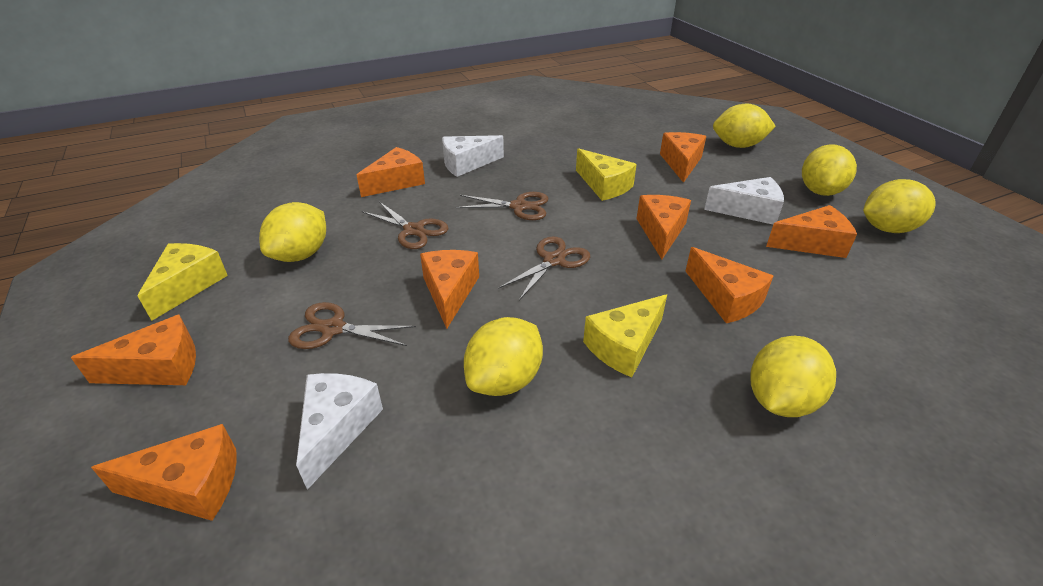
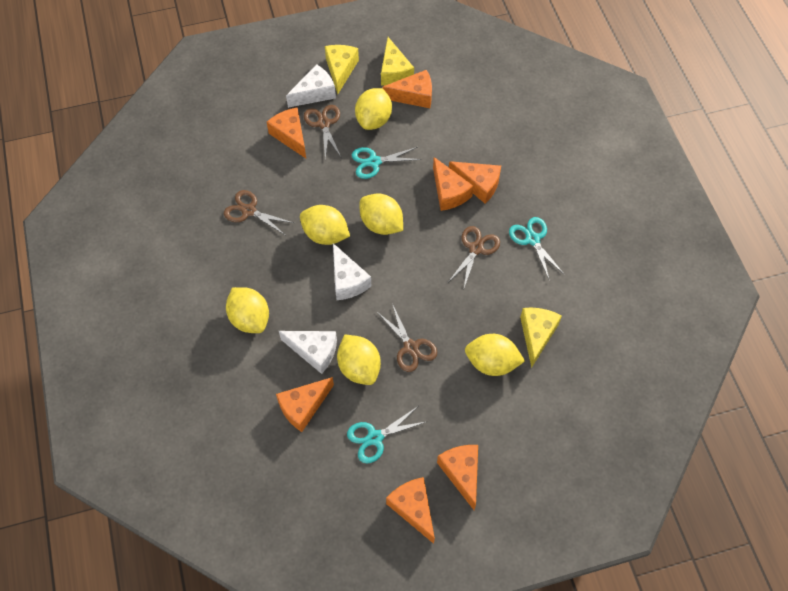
orange cheese: 8 -> 7
turquoise scissors: 0 -> 3

